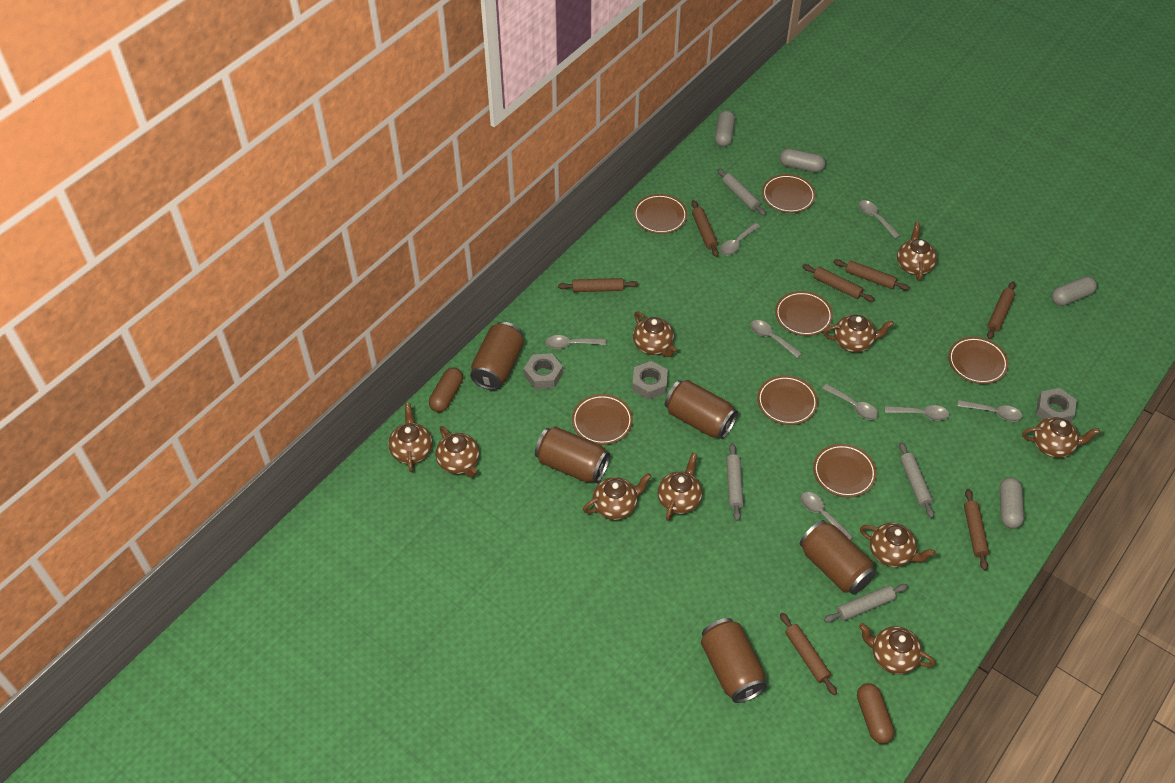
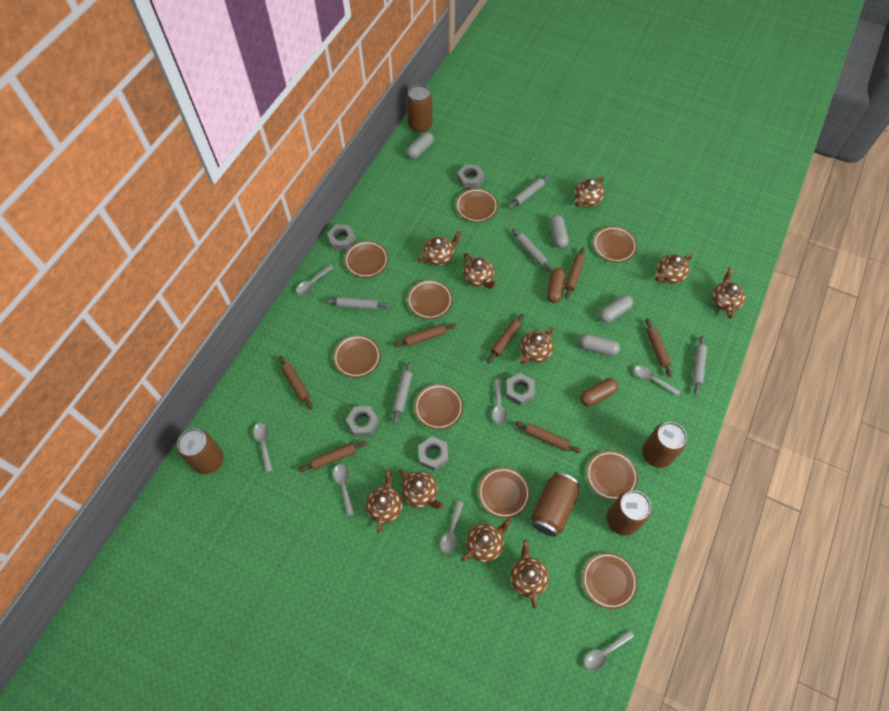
brown plate: 7 -> 9
grey nut: 3 -> 5
grey rolling pin: 4 -> 5
grey spoon: 8 -> 7

